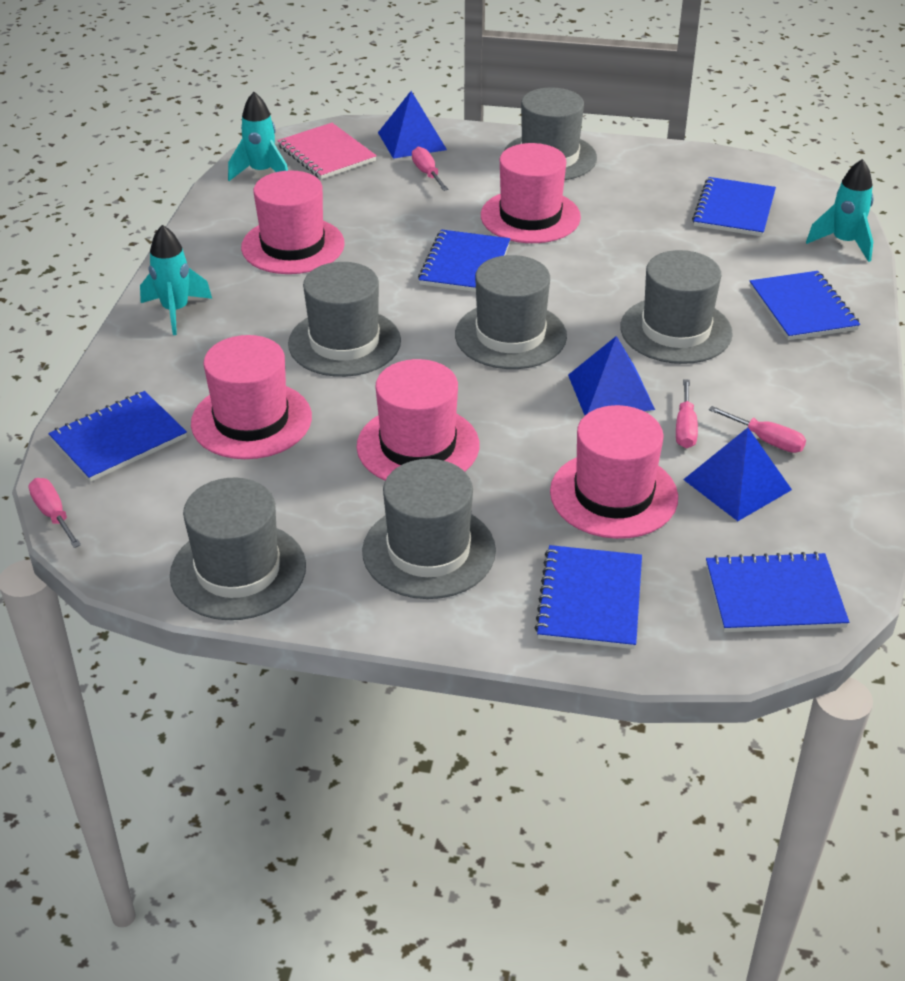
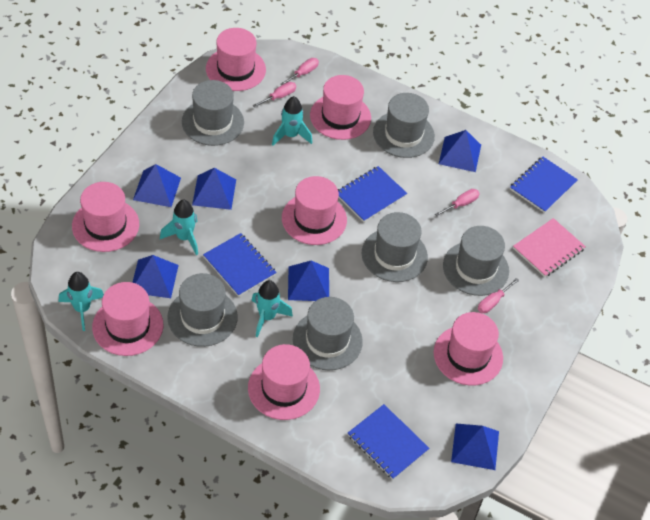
blue notebook: 6 -> 4
blue pyramid: 3 -> 6
pink hat: 5 -> 7
turquoise rocket: 3 -> 4

